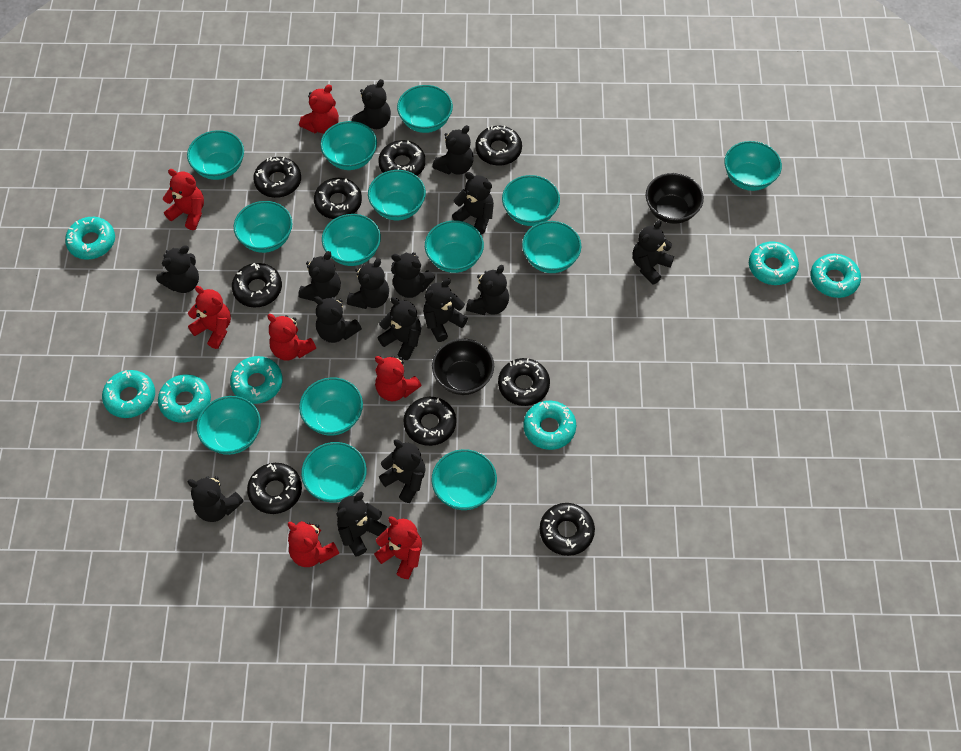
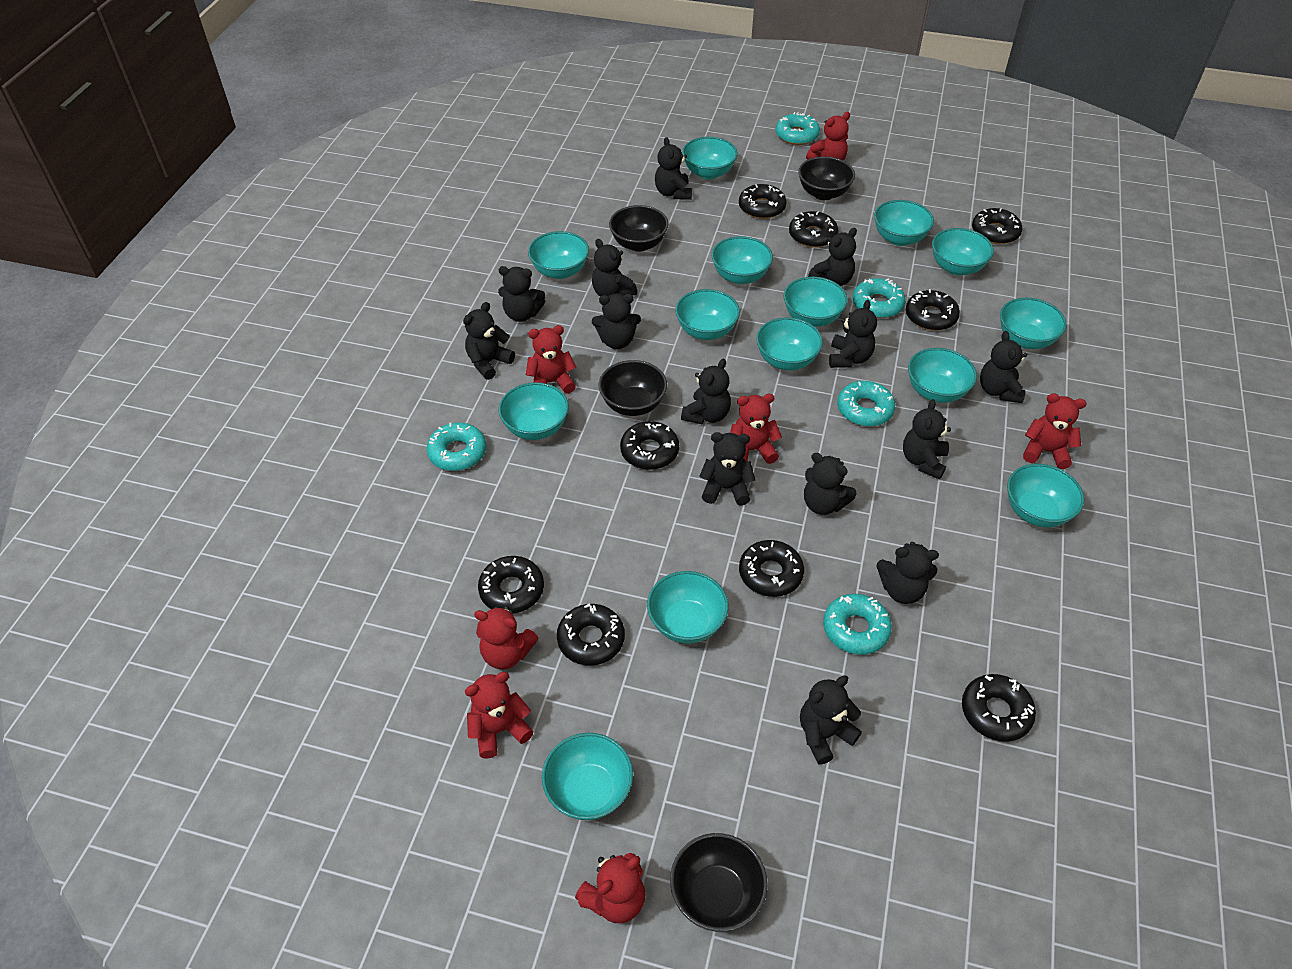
black bowl: 2 -> 4
black teddy bear: 15 -> 14
turquoise donut: 7 -> 5

